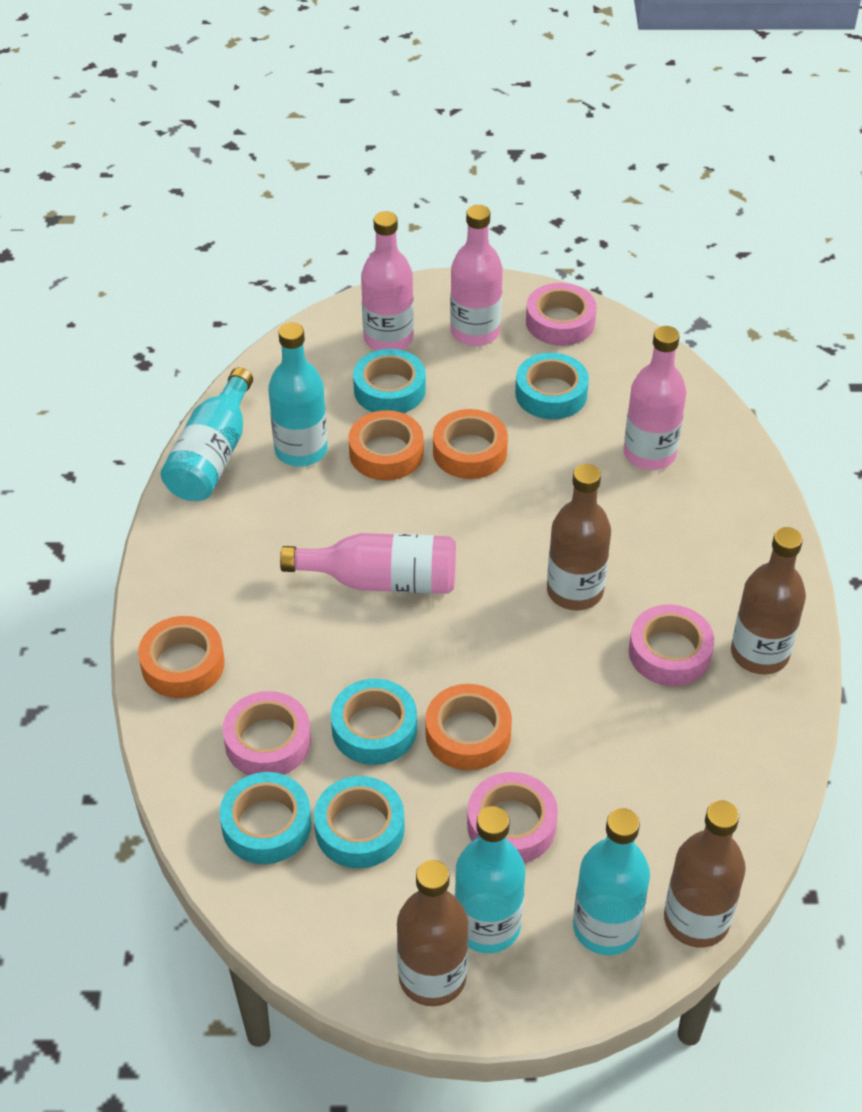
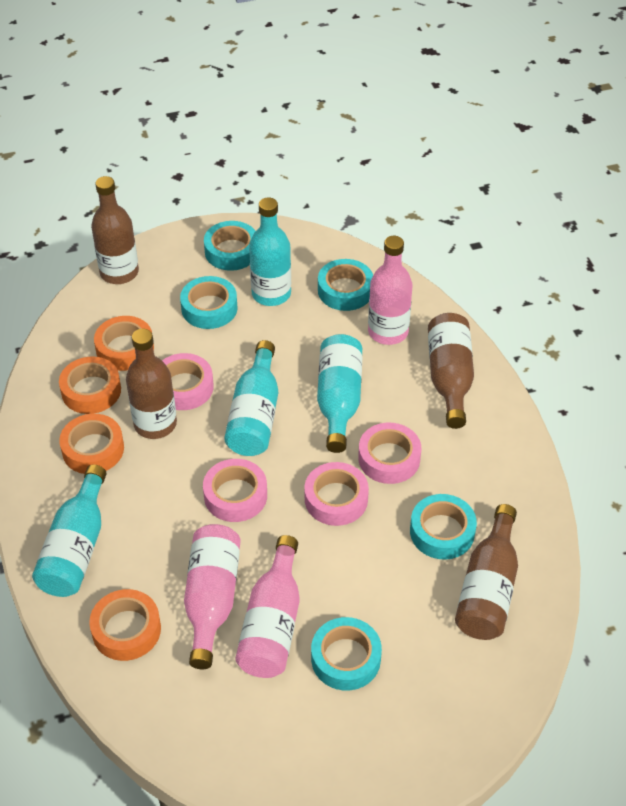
pink bottle: 4 -> 3

